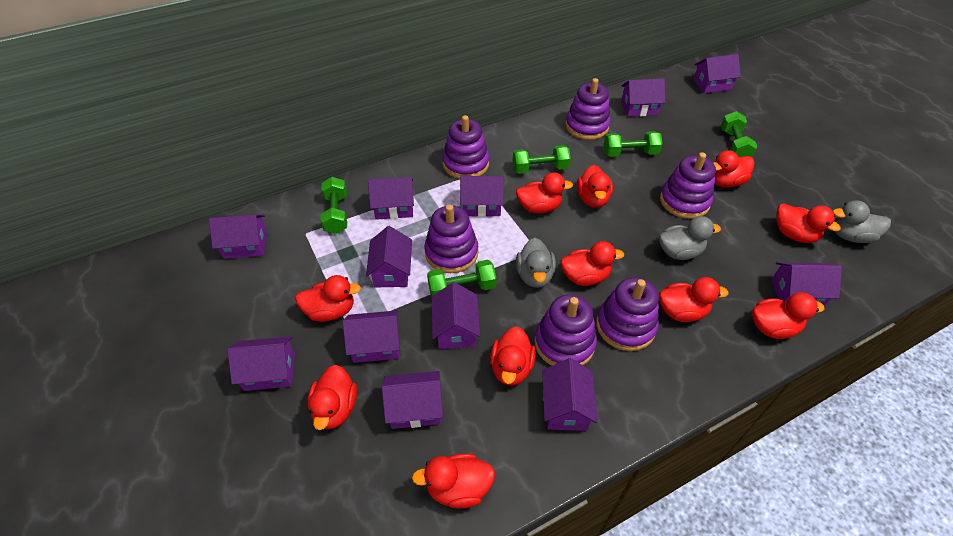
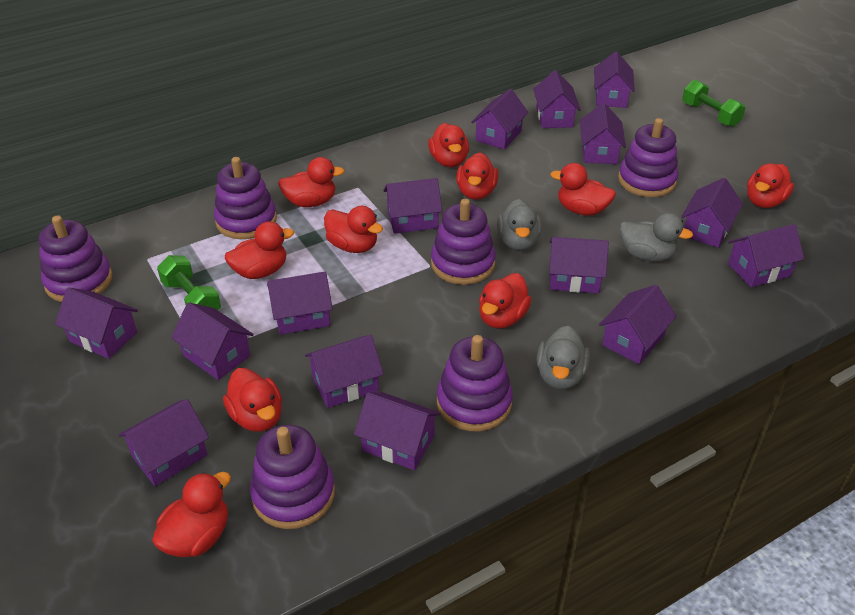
green dumbbell: 5 -> 2
purple house: 12 -> 15
red duck: 11 -> 10

